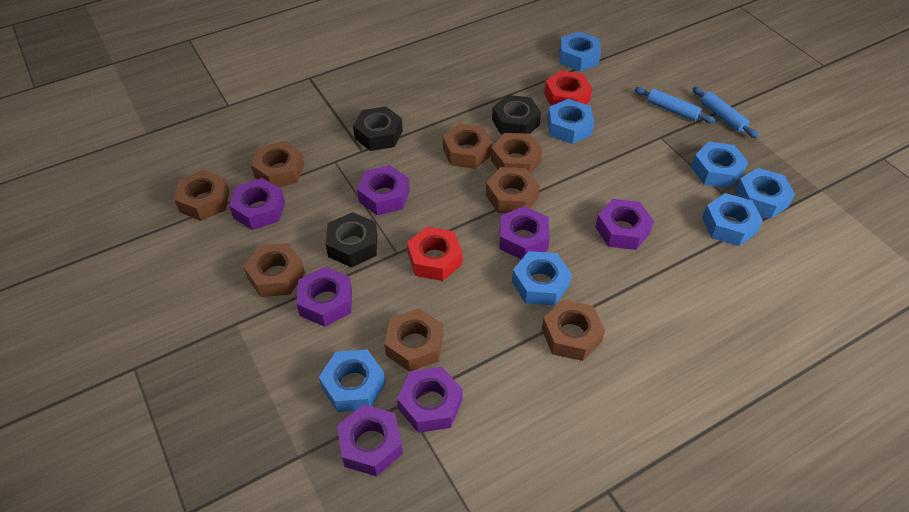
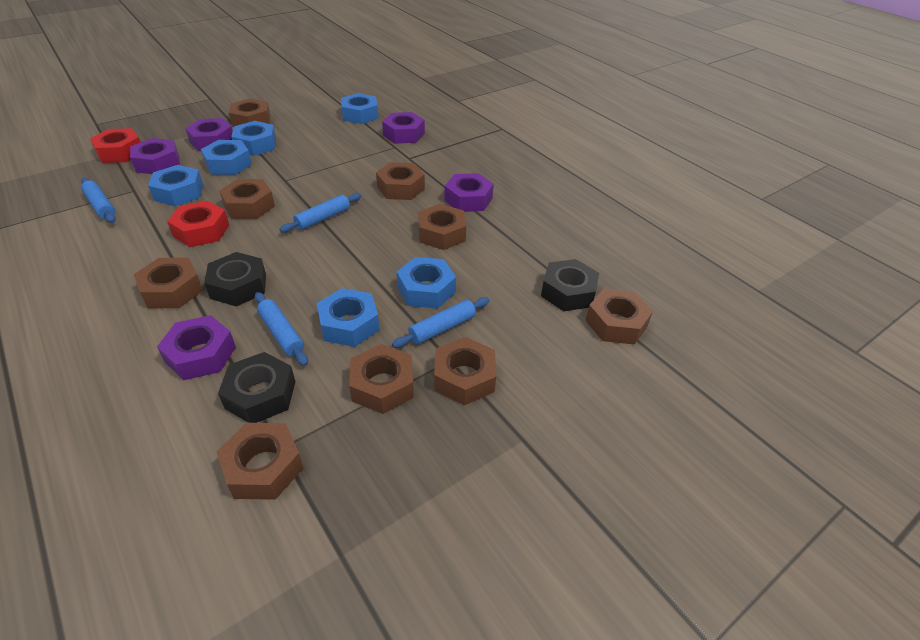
blue nut: 7 -> 6
blue rolling pin: 2 -> 4
brown nut: 8 -> 9
purple nut: 7 -> 5

